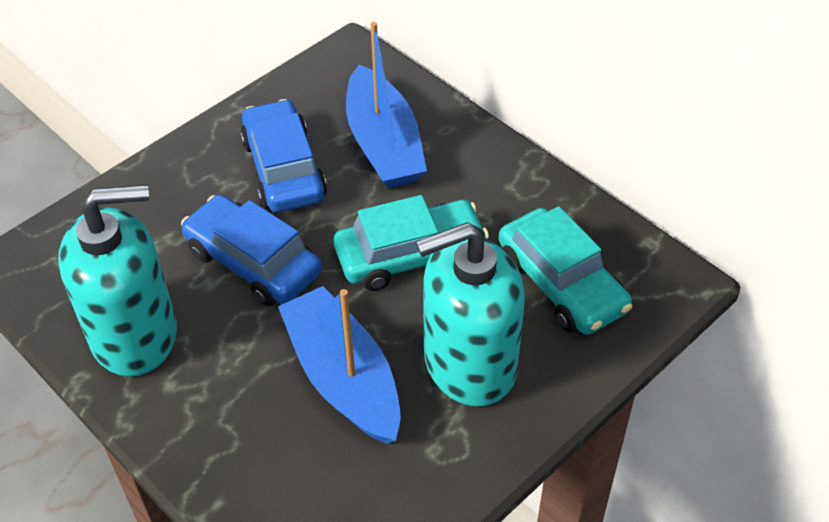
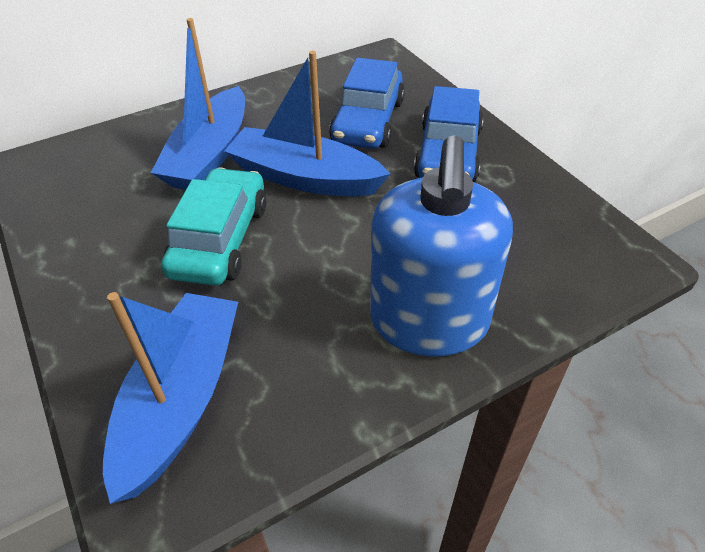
blue boat: 2 -> 3
blue soap dispenser: 0 -> 1
turquoise car: 2 -> 1
turquoise soap dispenser: 2 -> 0

